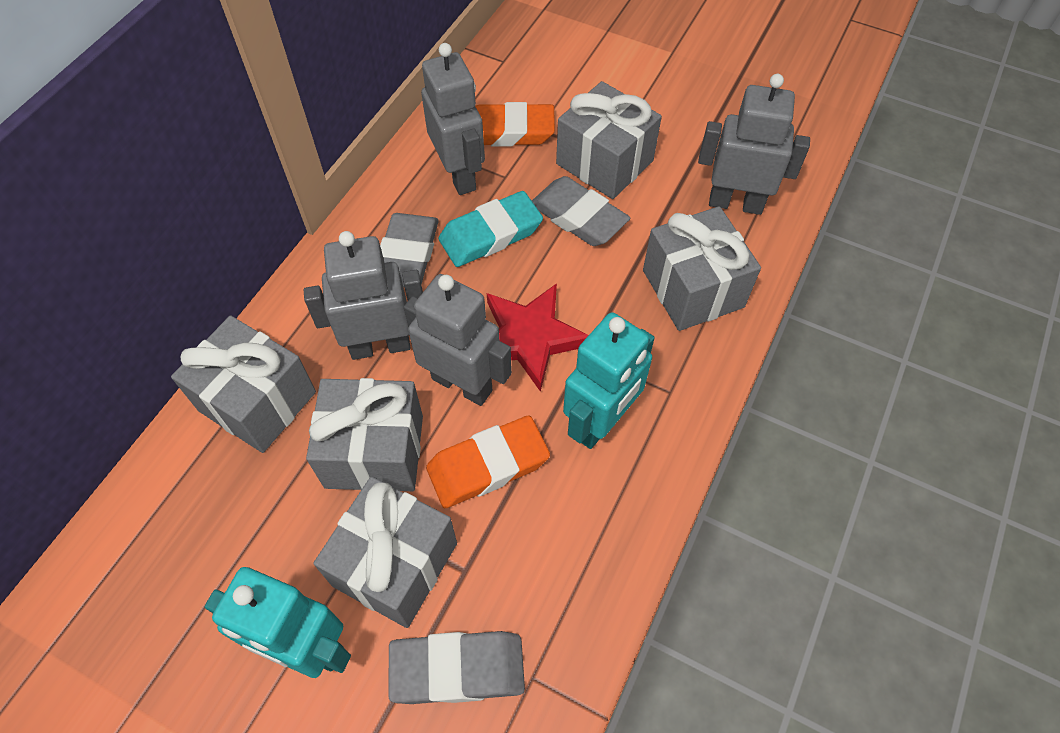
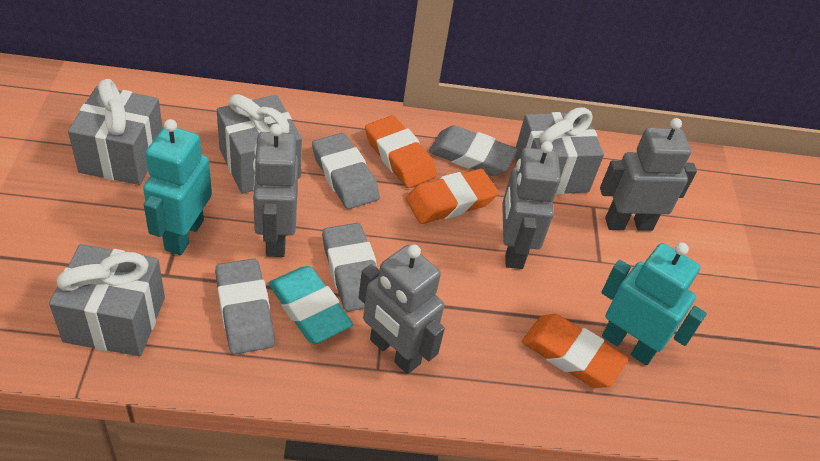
grey eraser: 3 -> 4
grey gift: 5 -> 4
orange eraser: 2 -> 3
red star: 1 -> 0

